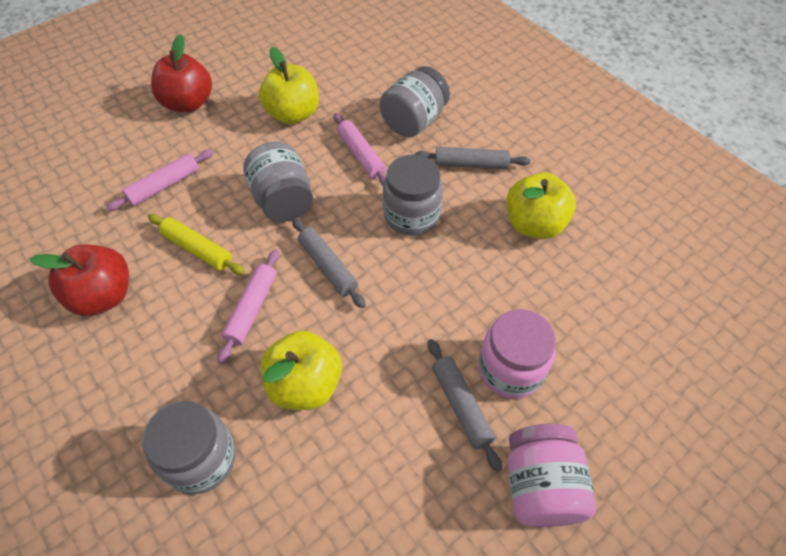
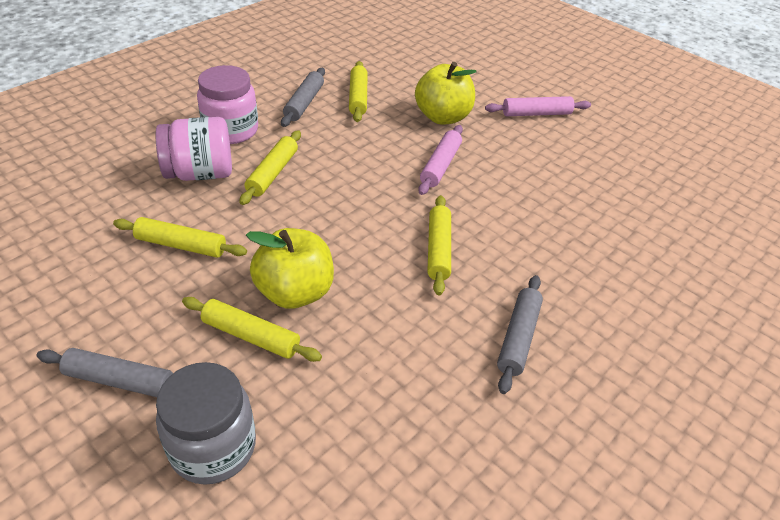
grey jar: 4 -> 1
pink rolling pin: 3 -> 2
red apple: 2 -> 0
yellow apple: 3 -> 2
yellow rolling pin: 1 -> 5

